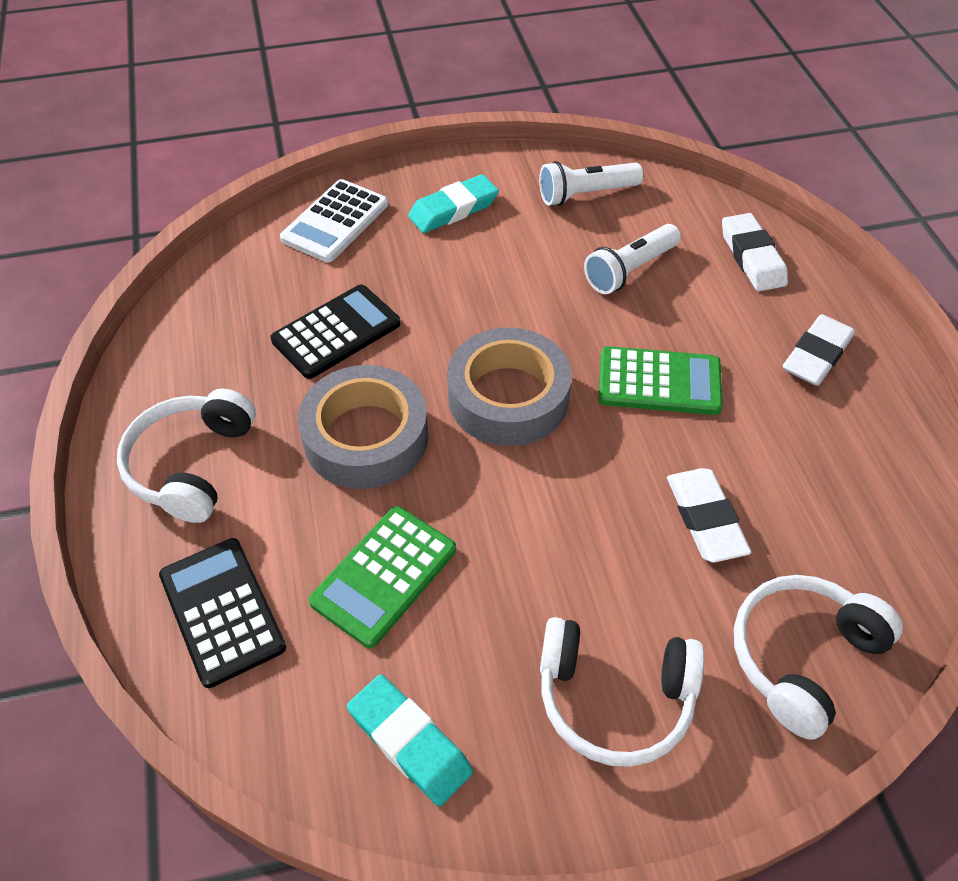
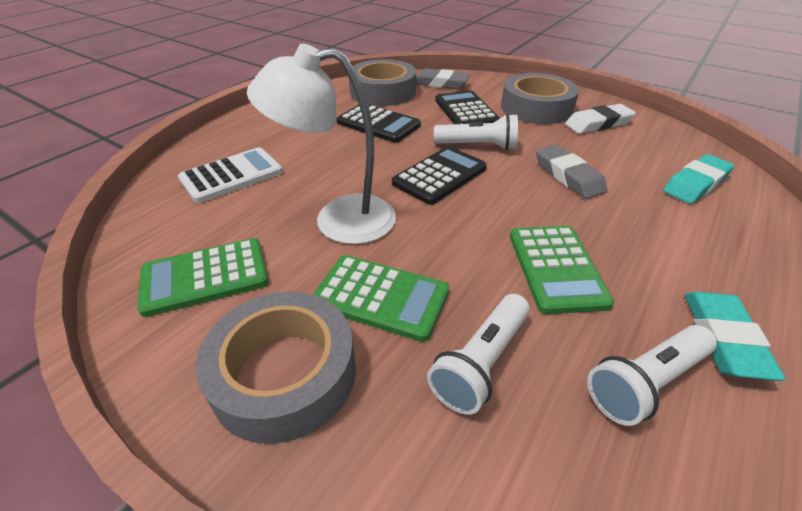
black calculator: 2 -> 3
green calculator: 2 -> 3
grey eraser: 0 -> 2
grey tape: 2 -> 3
white eraser: 3 -> 1
white flashlight: 2 -> 3
white headphones: 3 -> 0
white lamp: 0 -> 1

